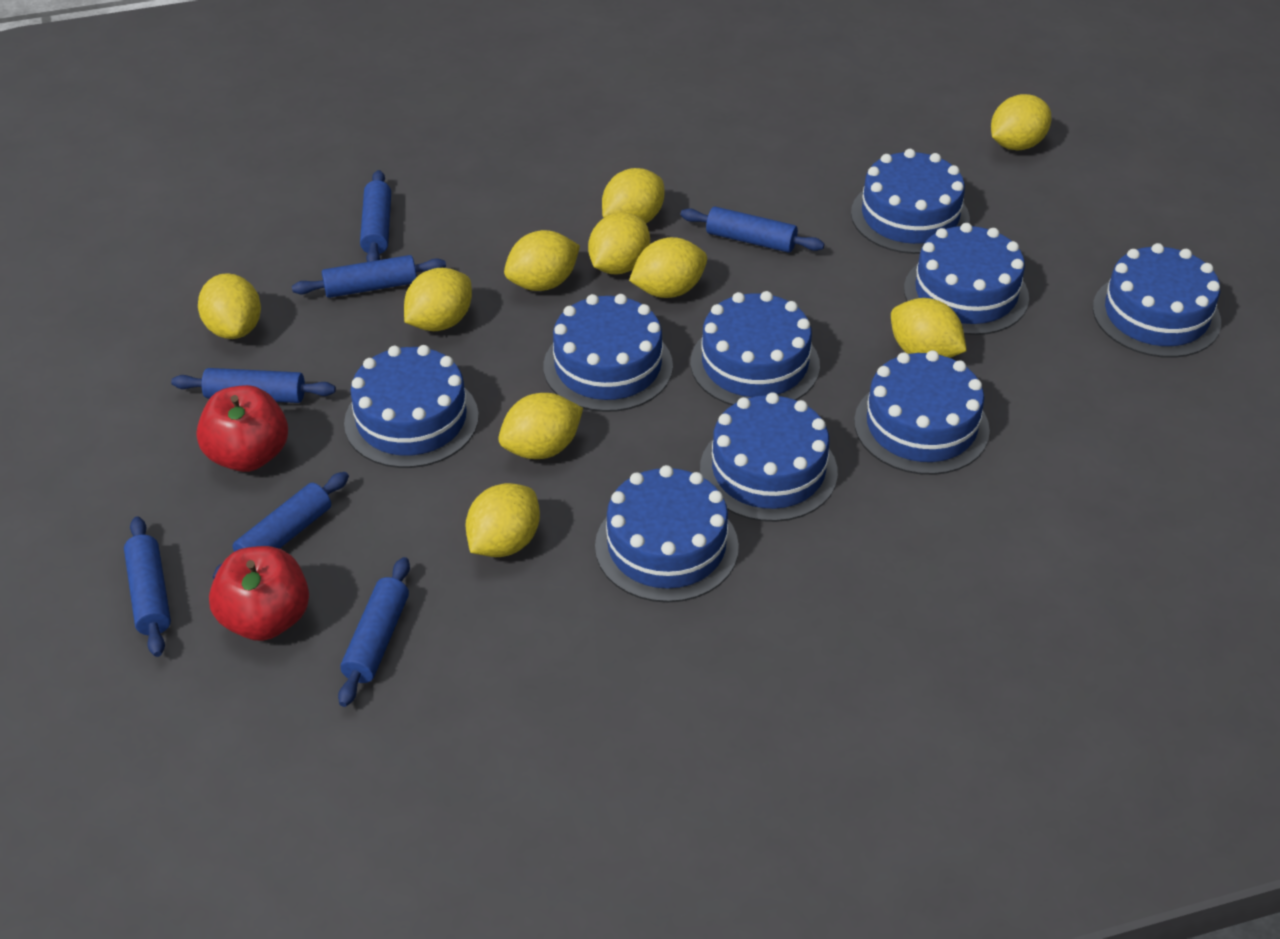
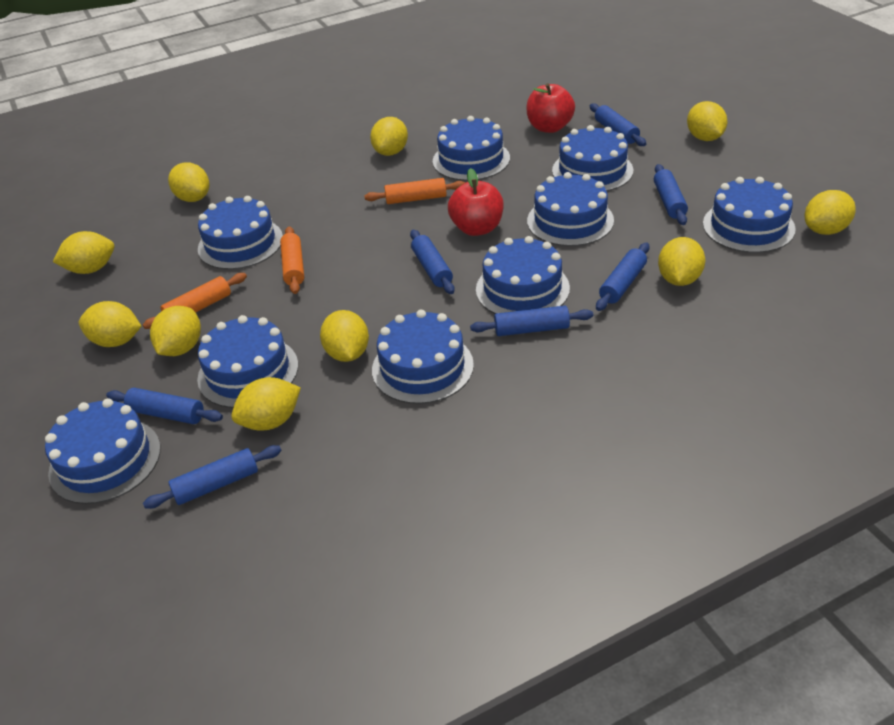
orange rolling pin: 0 -> 3

